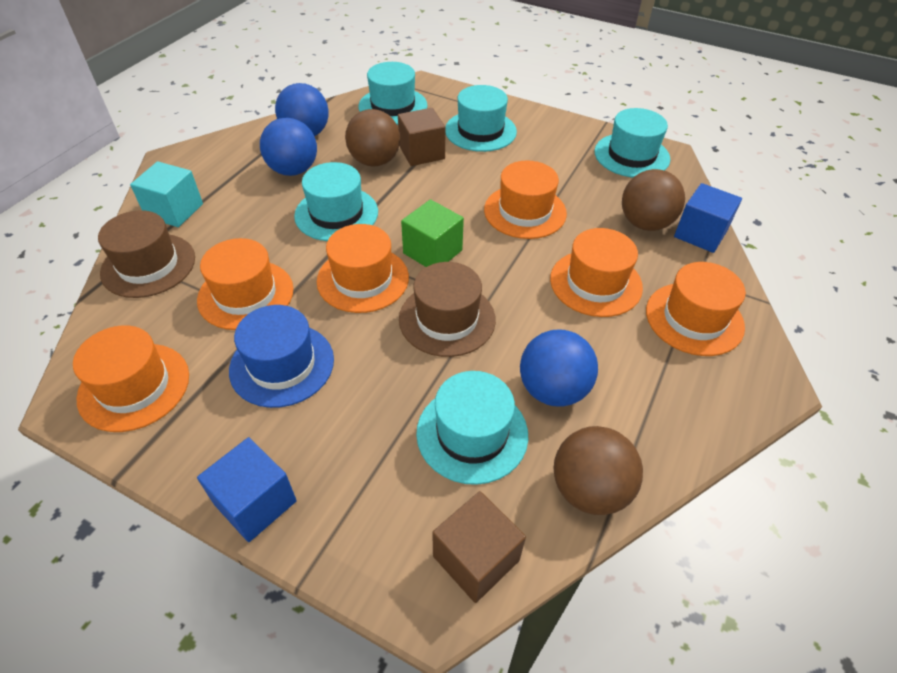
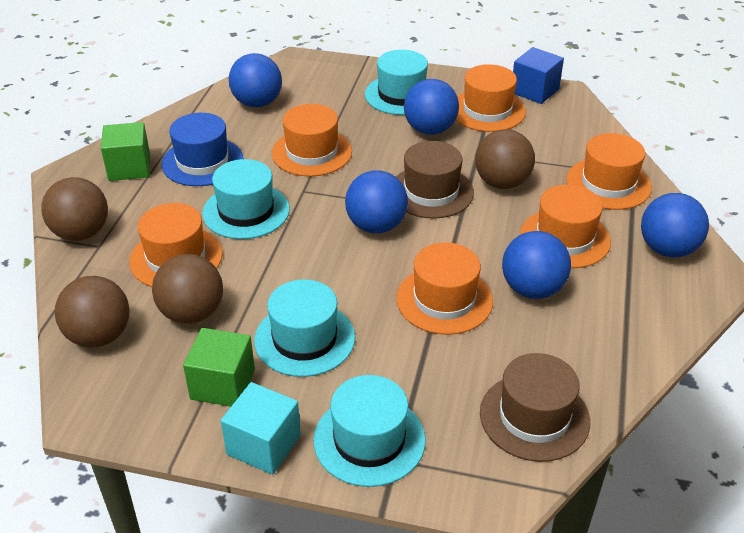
blue ball: 3 -> 5
blue cube: 2 -> 1
brown ball: 3 -> 4
brown cube: 2 -> 0
green cube: 1 -> 2
turquoise hat: 5 -> 4

